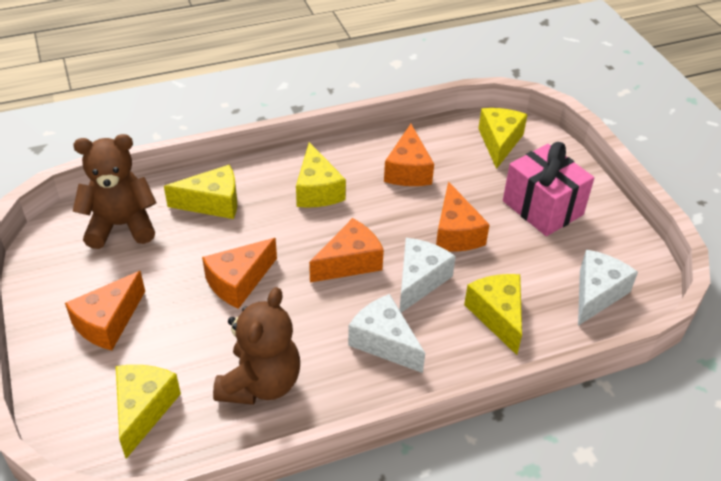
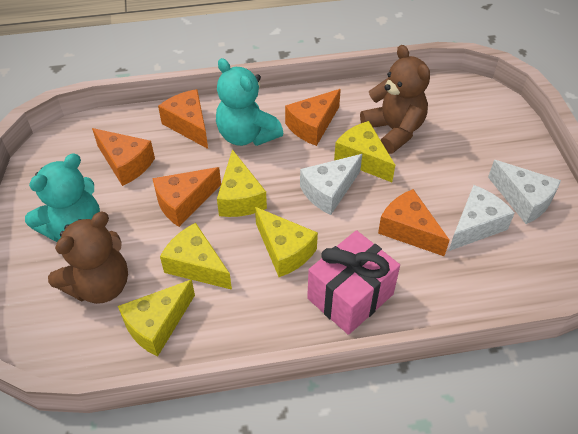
turquoise teddy bear: 0 -> 2

